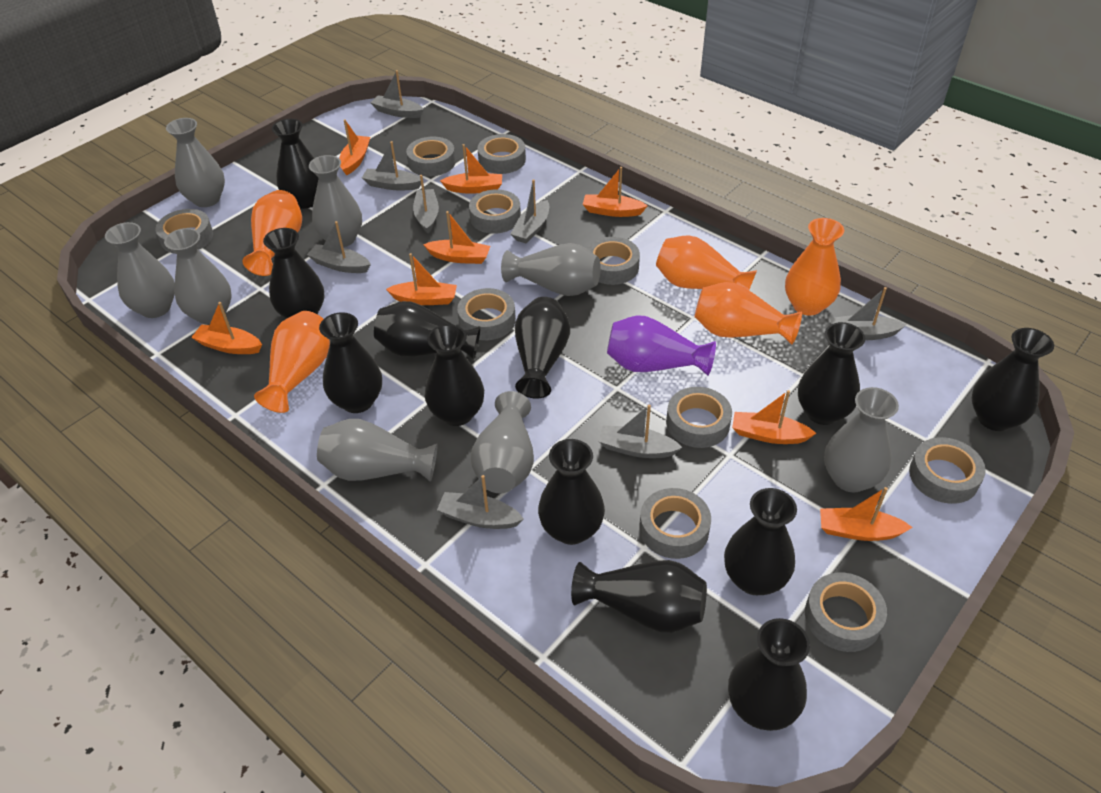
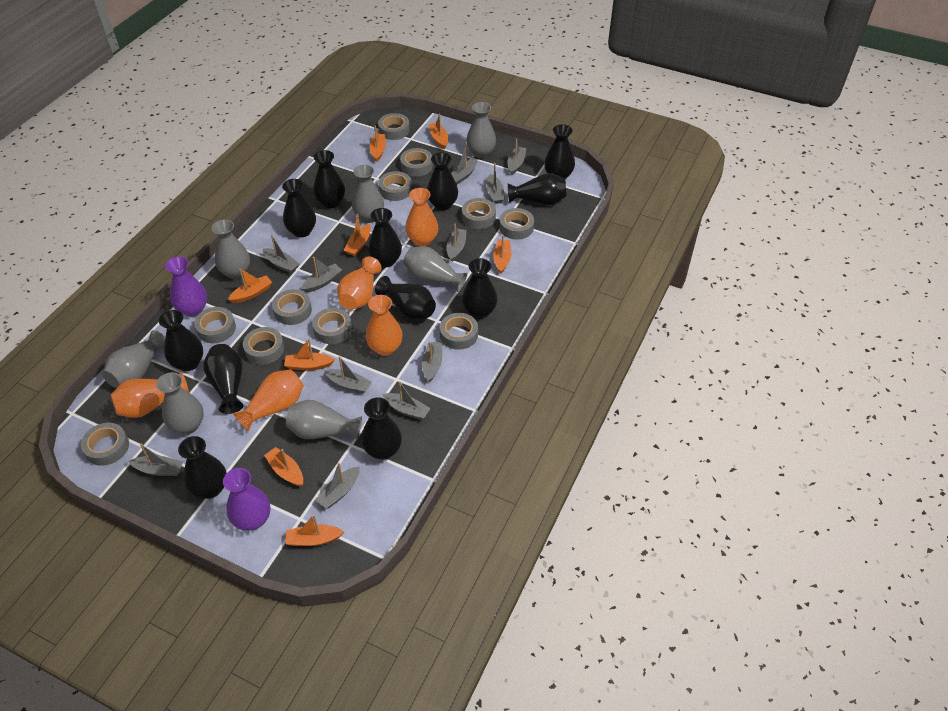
grey boat: 8 -> 11
grey tape: 10 -> 11
grey vase: 8 -> 7
purple vase: 1 -> 2

